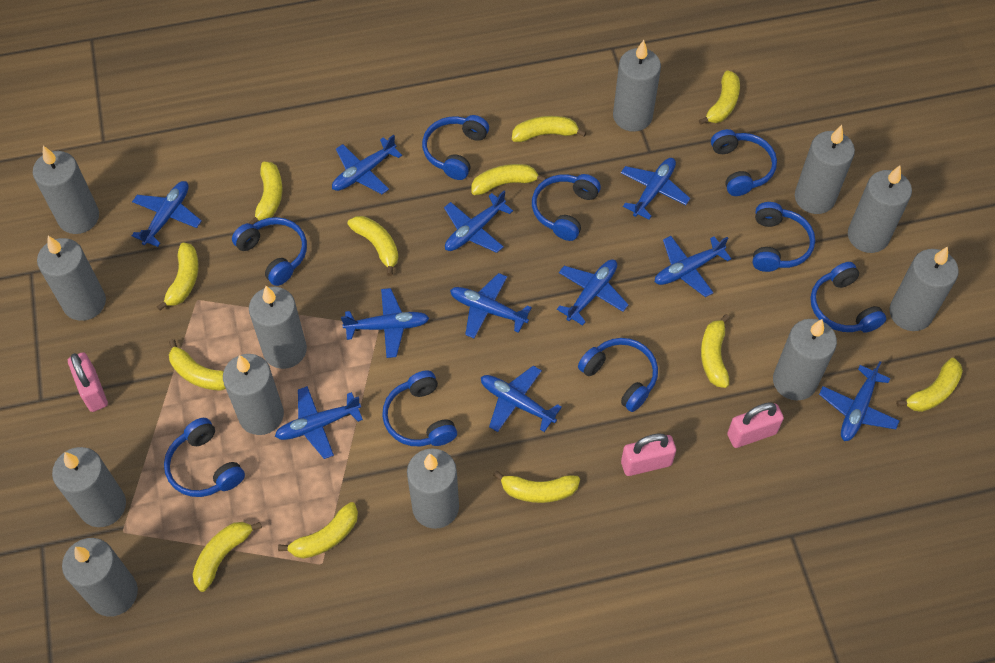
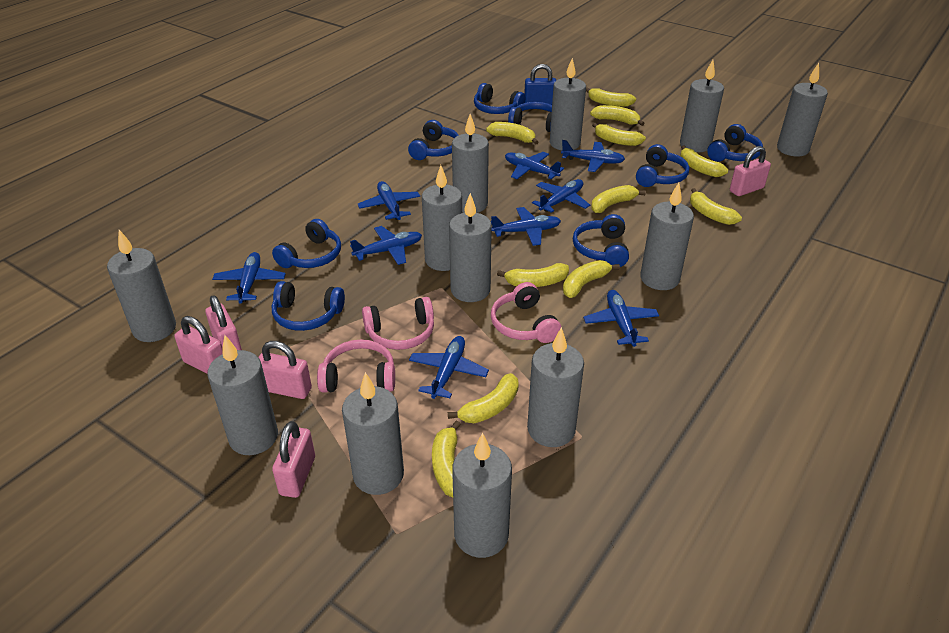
blue headphones: 9 -> 8
blue padlock: 0 -> 1
blue plane: 11 -> 9
pink headphones: 0 -> 3
pink padlock: 3 -> 5
yellow banana: 12 -> 11

